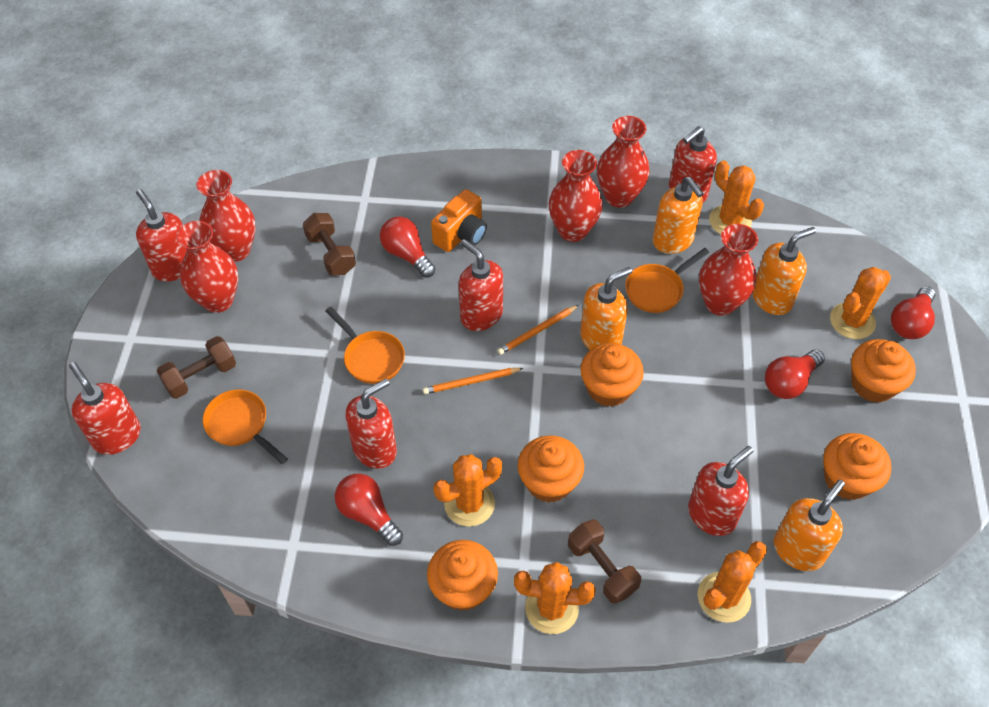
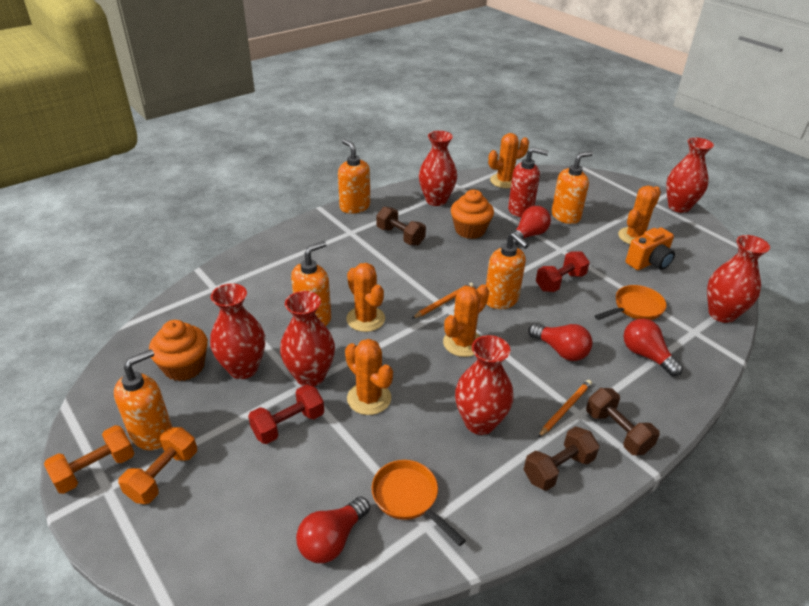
orange cupcake: 5 -> 2
orange dumbbell: 0 -> 2
orange pan: 3 -> 2
orange soap dispenser: 4 -> 5
red dumbbell: 0 -> 2
red soap dispenser: 6 -> 1
red vase: 5 -> 6

